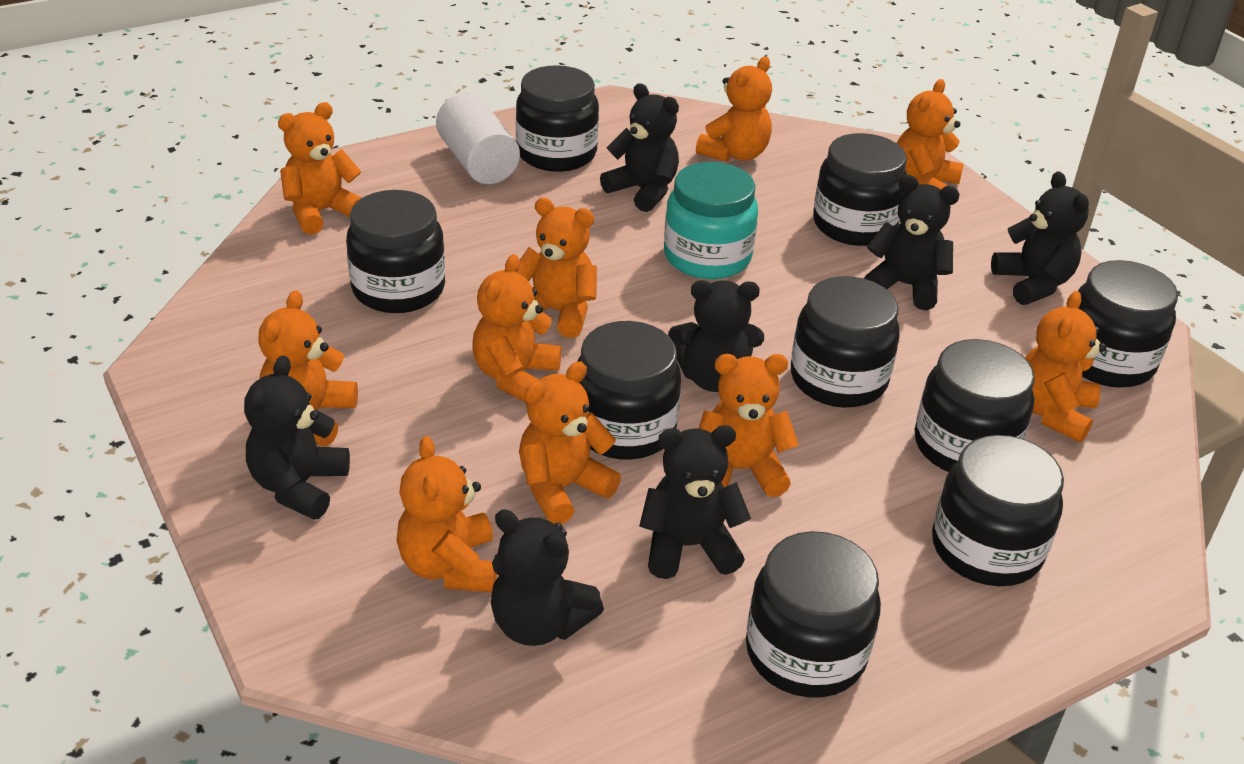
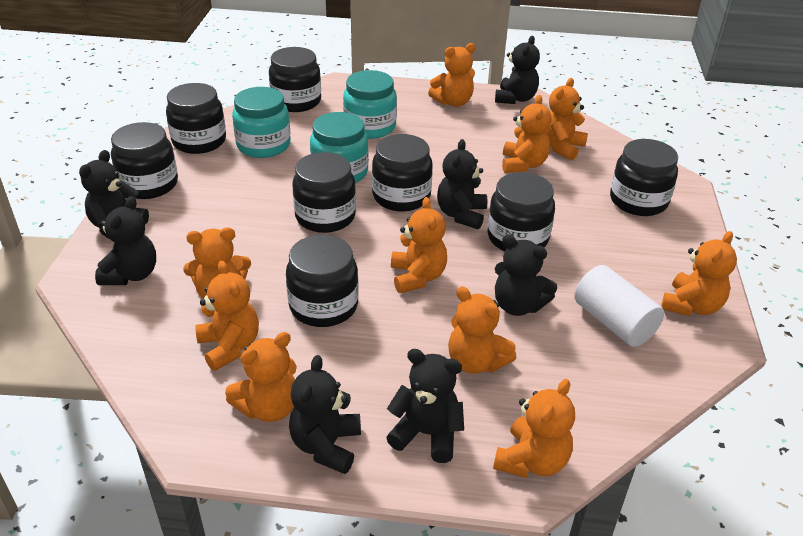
black jar: 9 -> 8
turquoise jar: 1 -> 3

